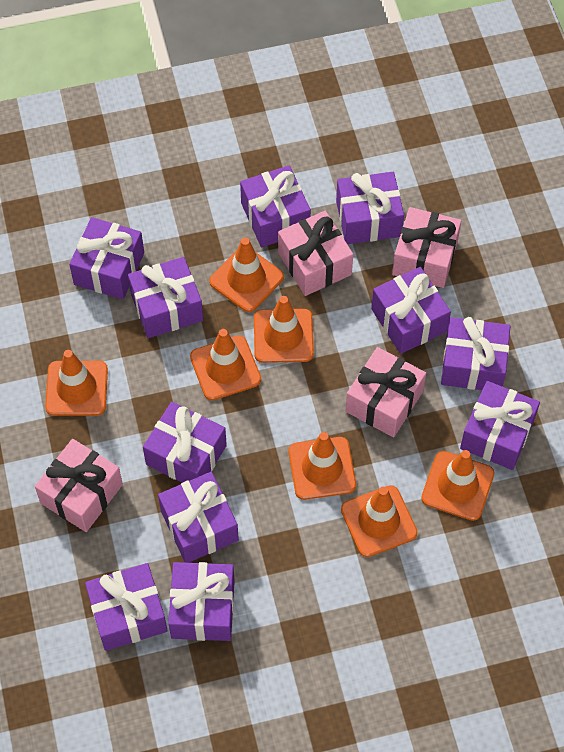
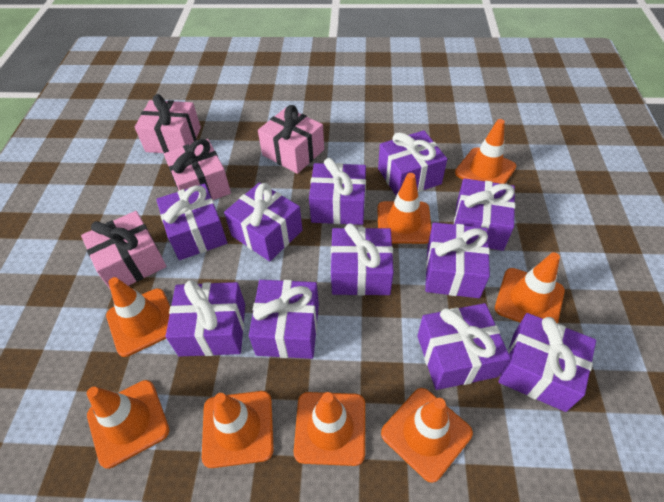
orange traffic cone: 7 -> 8

